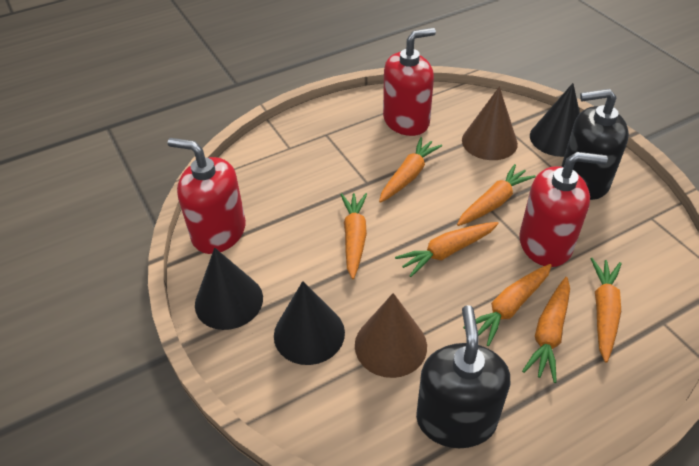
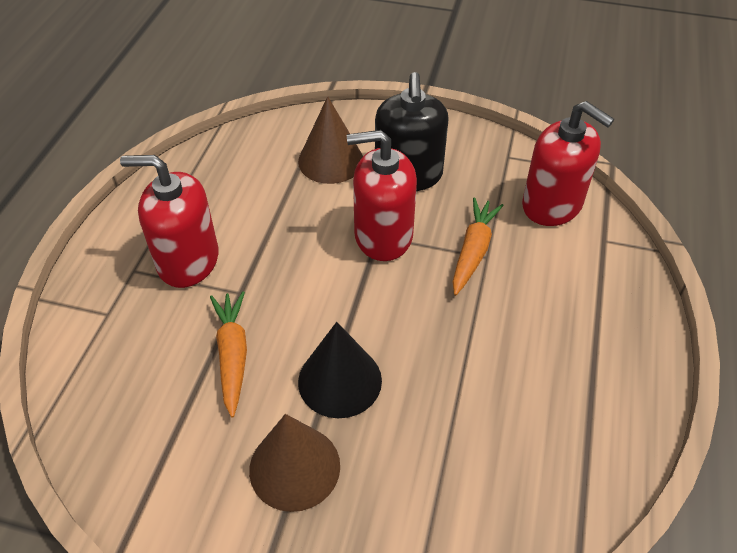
black cone: 3 -> 1
black soap dispenser: 2 -> 1
orange carrot: 7 -> 2

